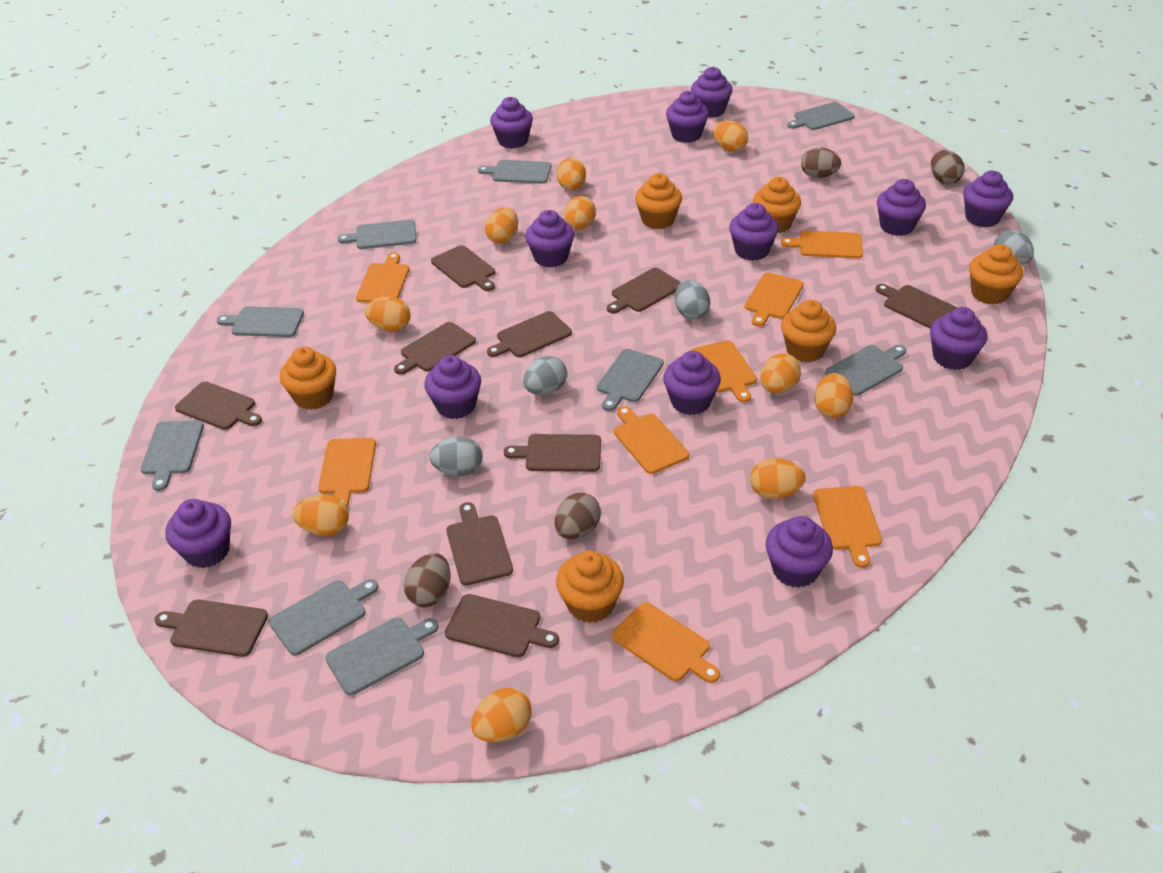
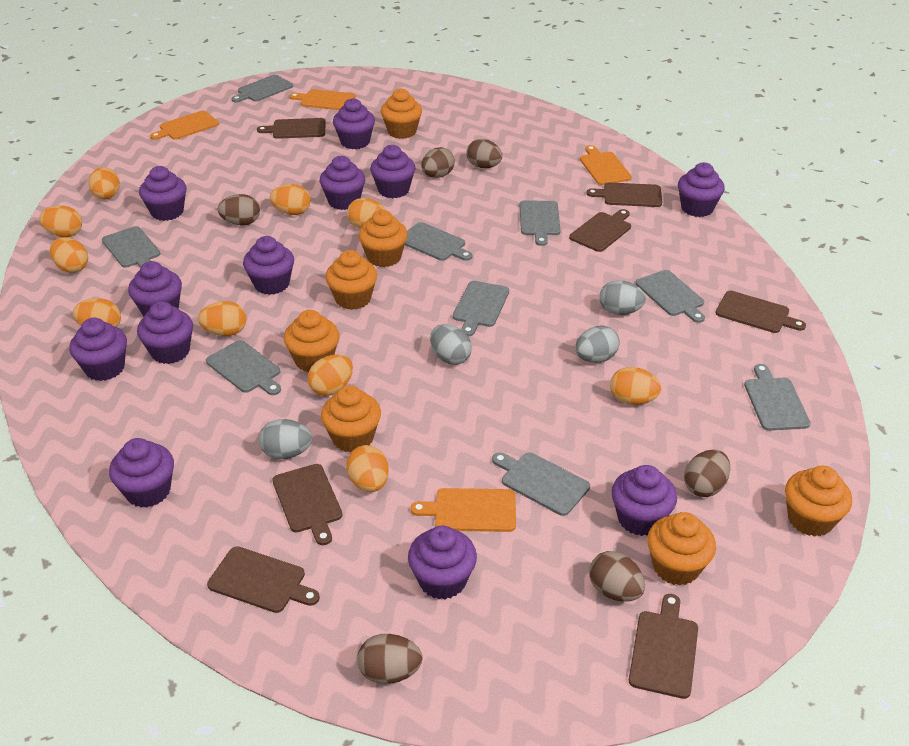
brown cutting board: 10 -> 7
brown egg: 4 -> 6
orange cupcake: 6 -> 7
orange cutting board: 8 -> 4

